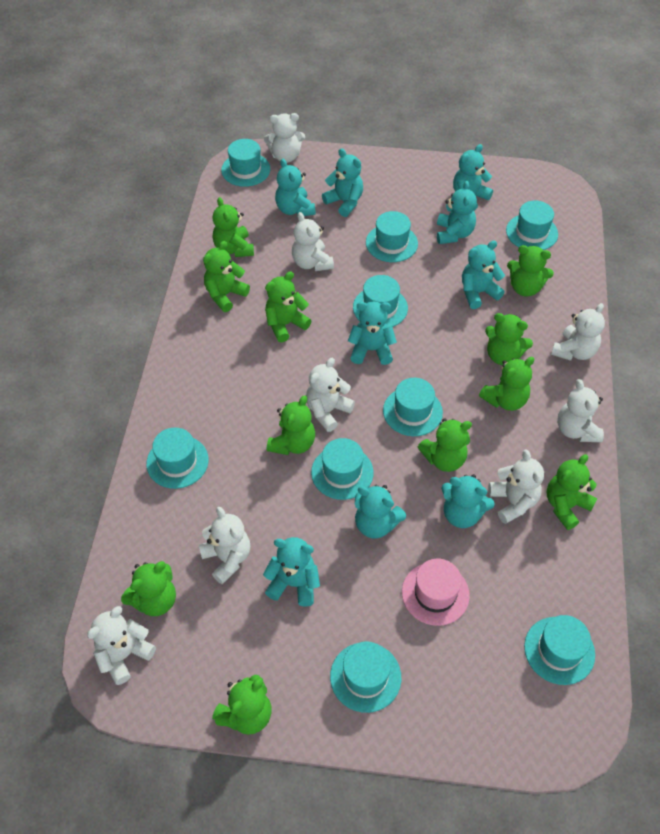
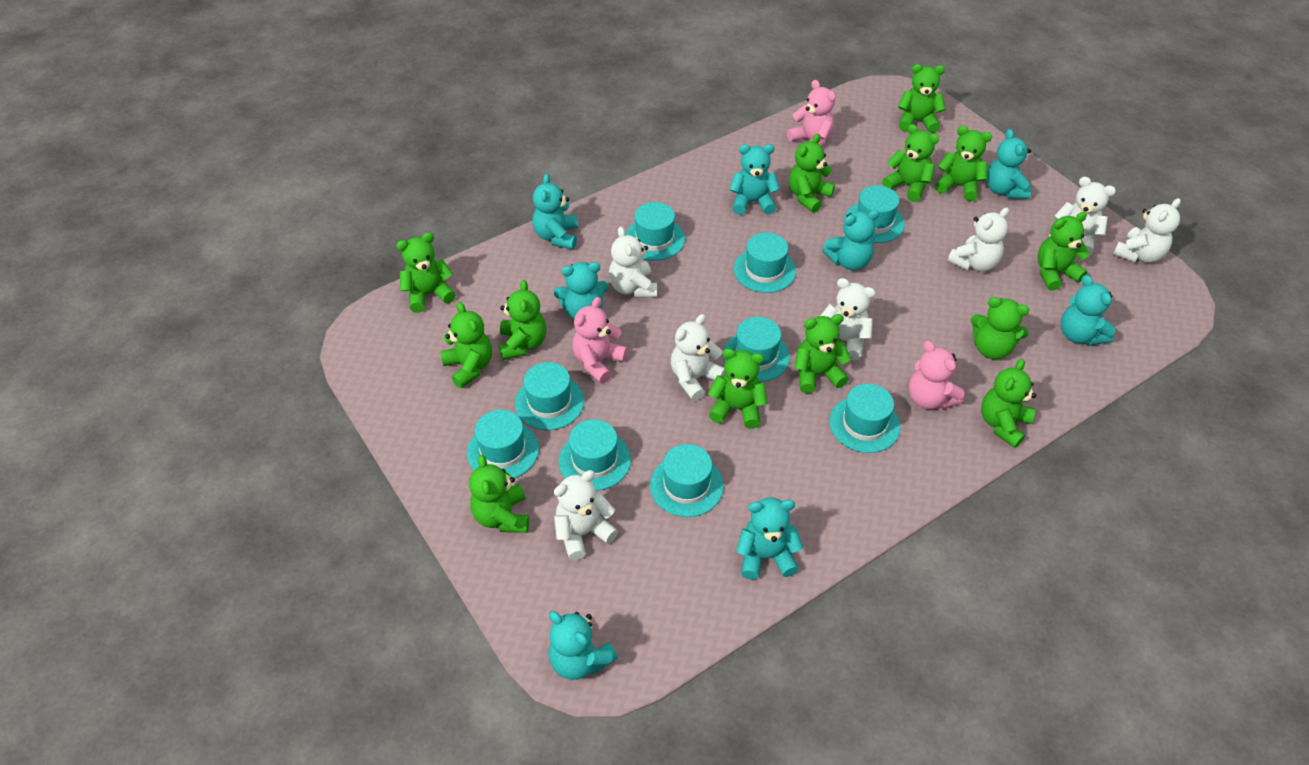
green teddy bear: 11 -> 13
pink hat: 1 -> 0
pink teddy bear: 0 -> 3
turquoise teddy bear: 9 -> 8
white teddy bear: 8 -> 7

